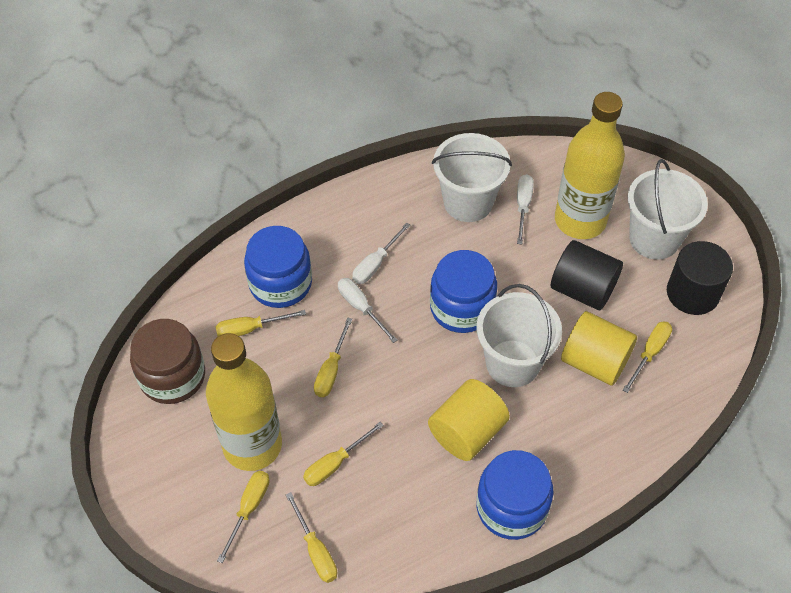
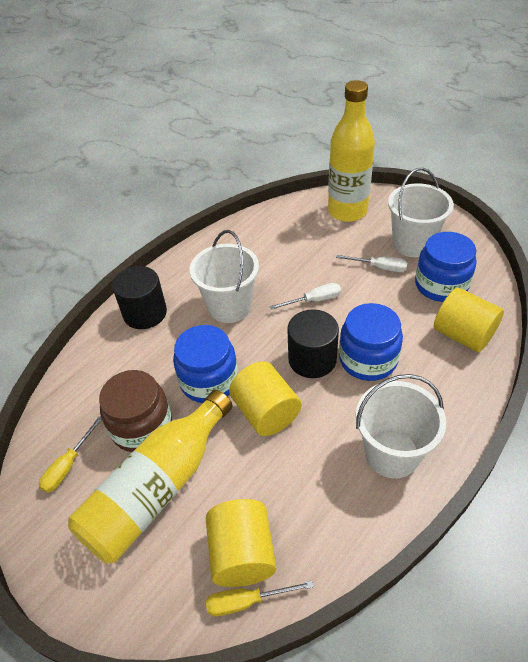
white screwdriver: 3 -> 2
yellow cylinder: 2 -> 3
yellow screwdriver: 6 -> 2

